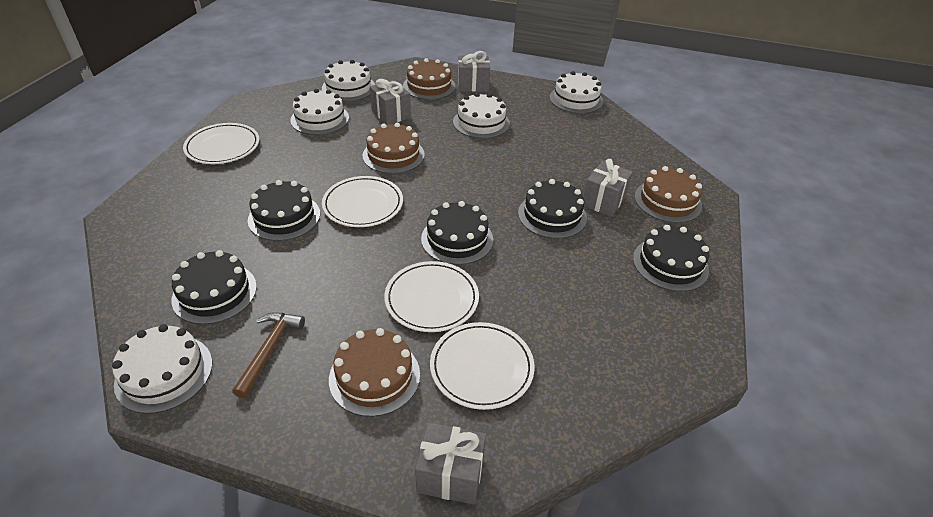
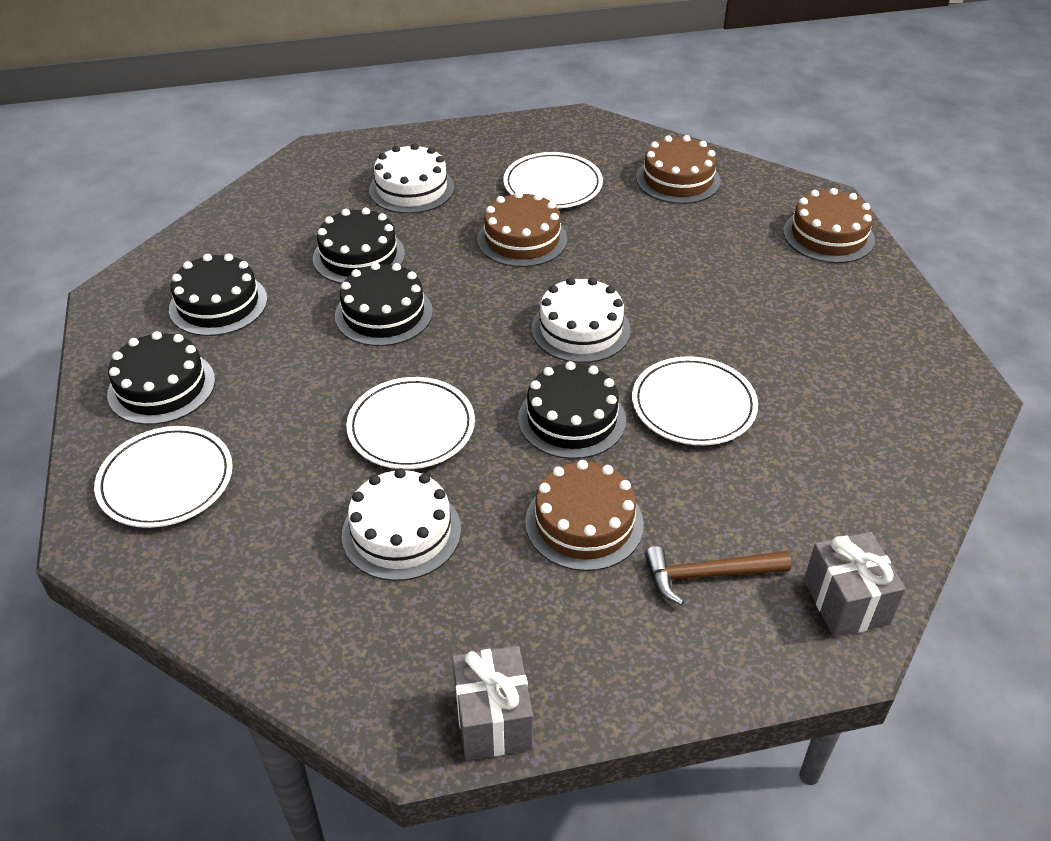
grey gift: 4 -> 2
white cake: 5 -> 3

